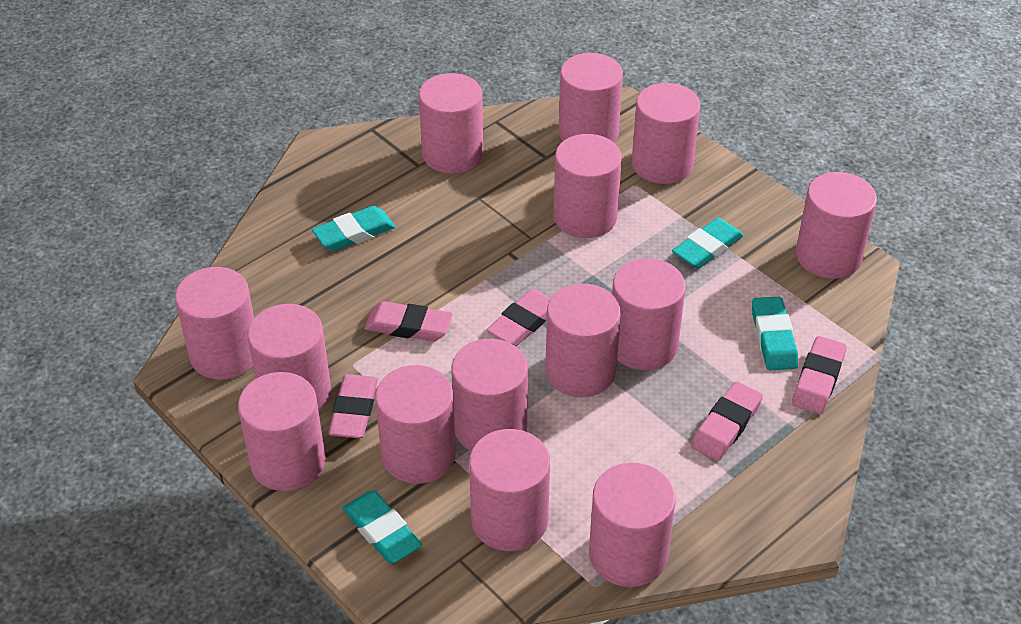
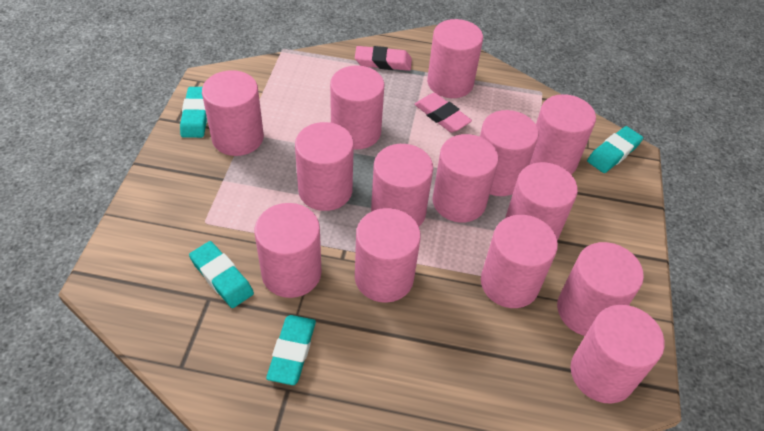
pink eraser: 5 -> 2

